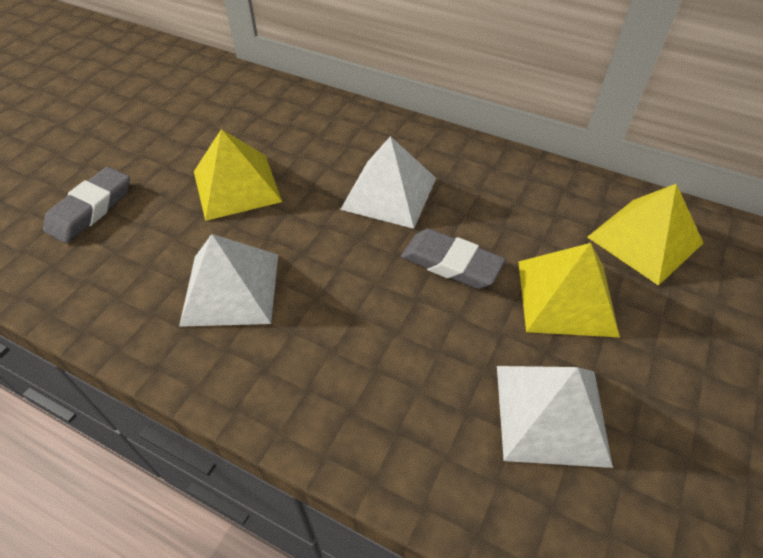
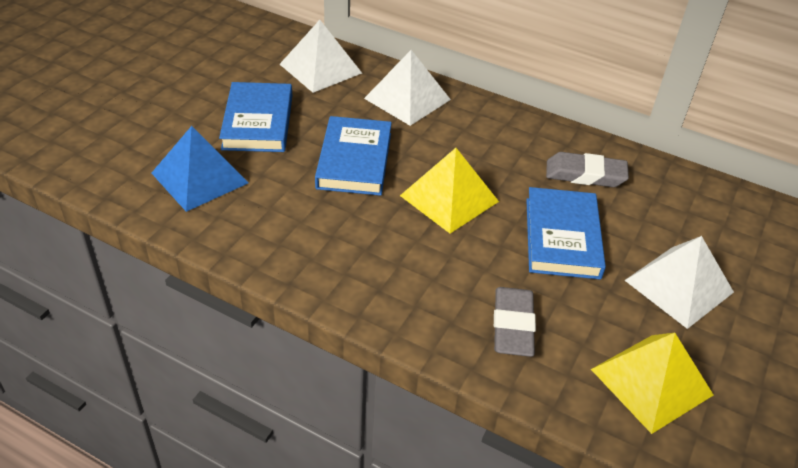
blue book: 0 -> 3
blue pyramid: 0 -> 1
yellow pyramid: 3 -> 2

